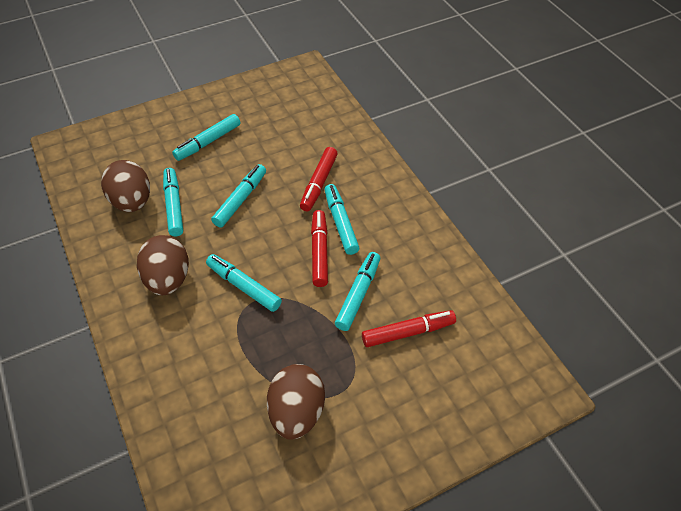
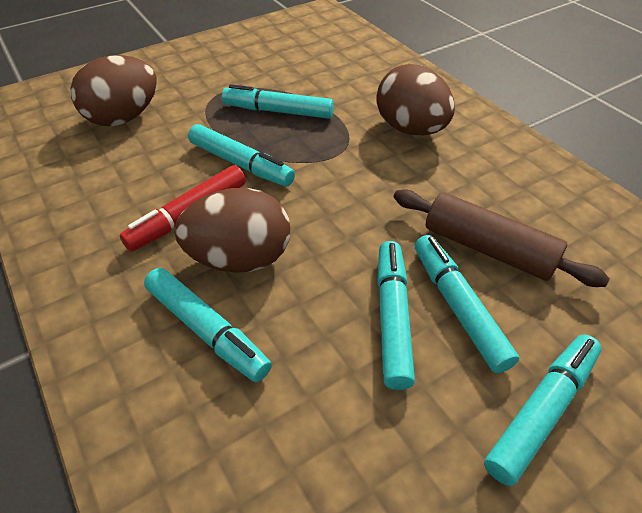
brown rolling pin: 0 -> 1
red marker: 3 -> 1

